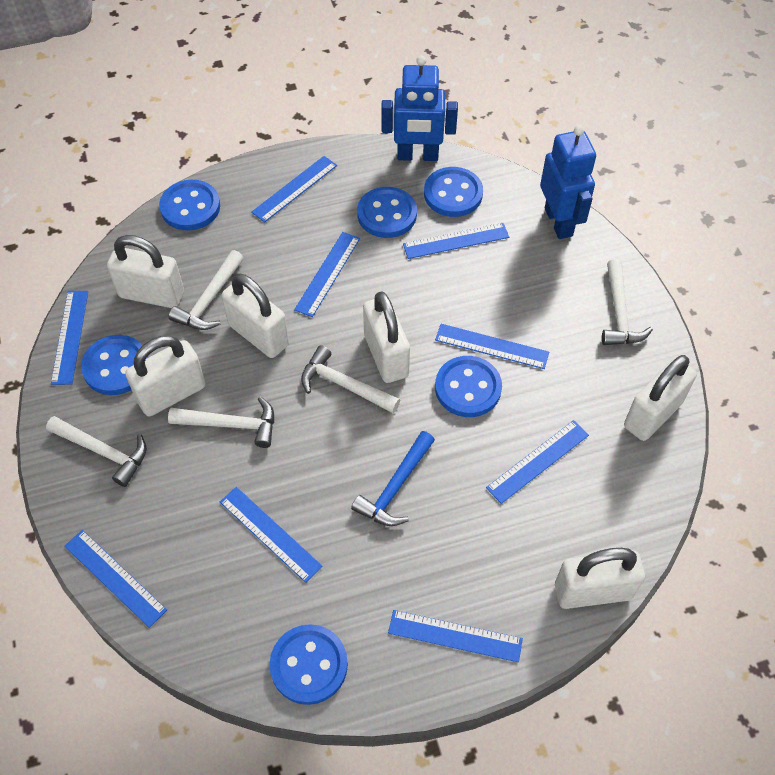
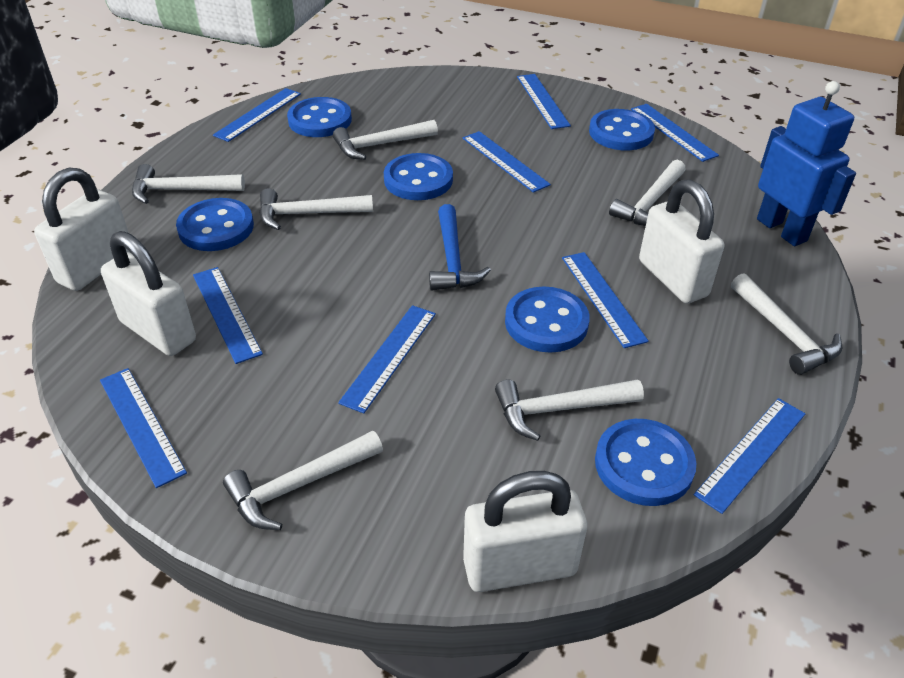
blue robot: 2 -> 1
white hammer: 5 -> 7
white padlock: 6 -> 4

